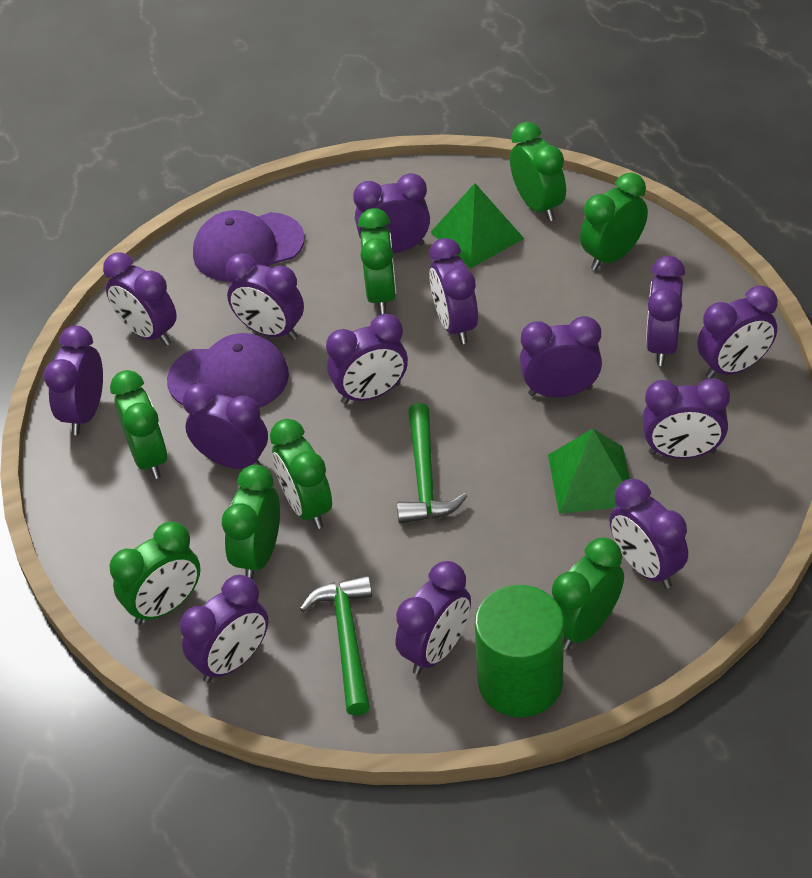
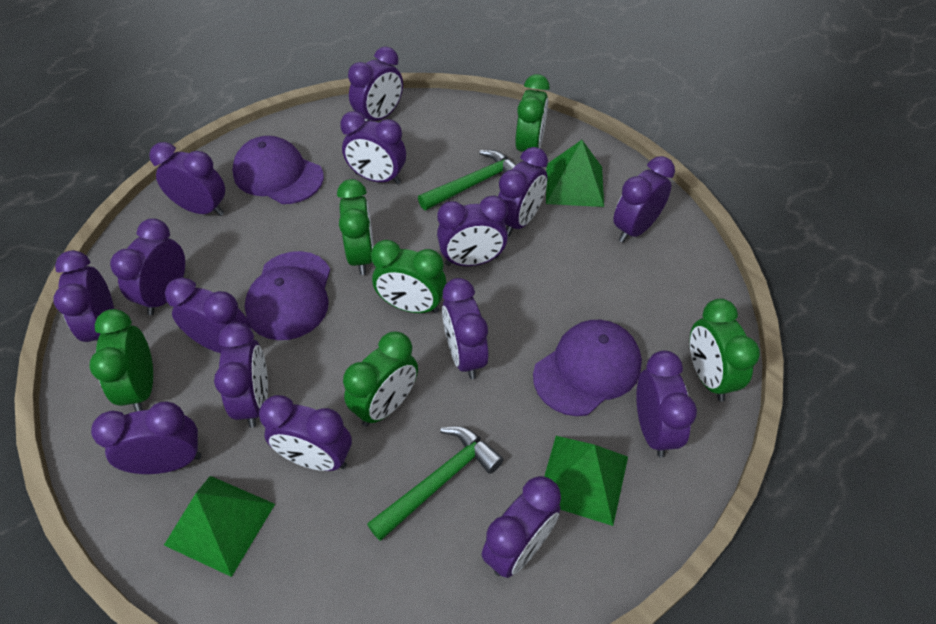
green clock: 8 -> 6
green cylinder: 1 -> 0
green pyramid: 2 -> 3
purple cap: 2 -> 3
purple clock: 14 -> 15

